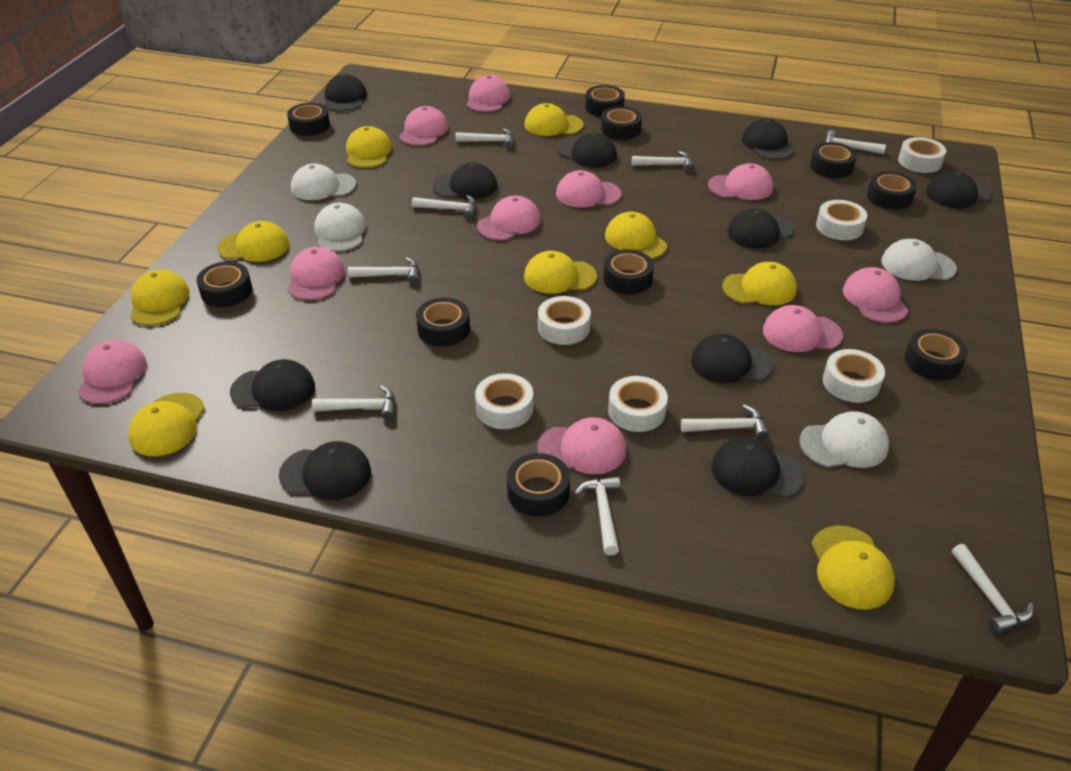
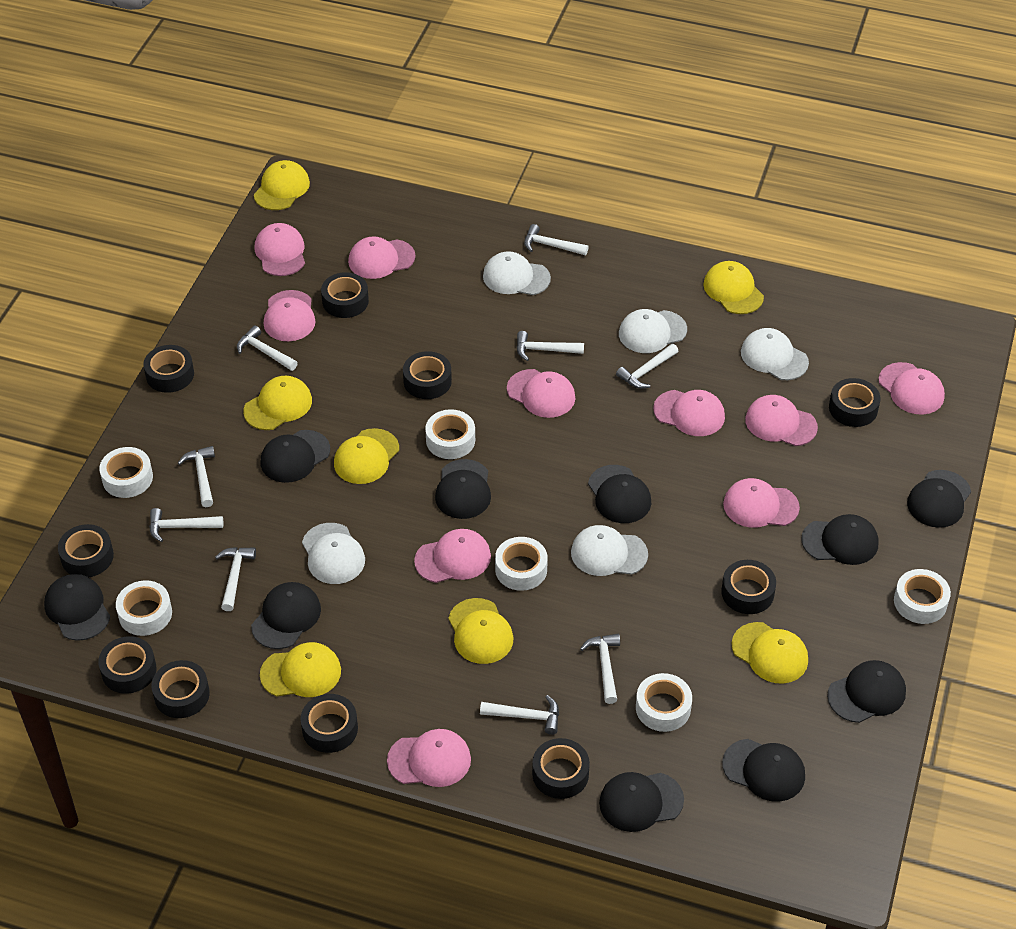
white cap: 4 -> 5
yellow cap: 9 -> 7

